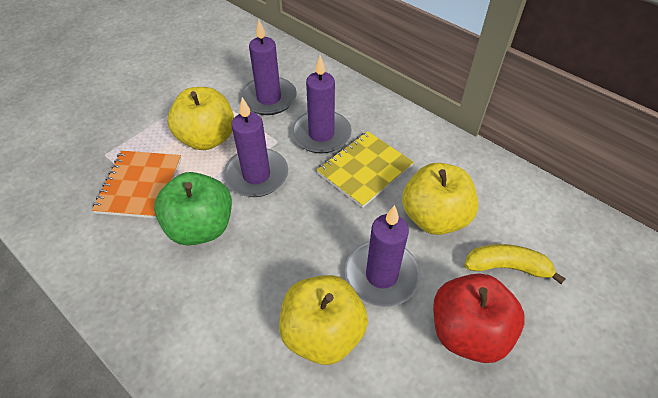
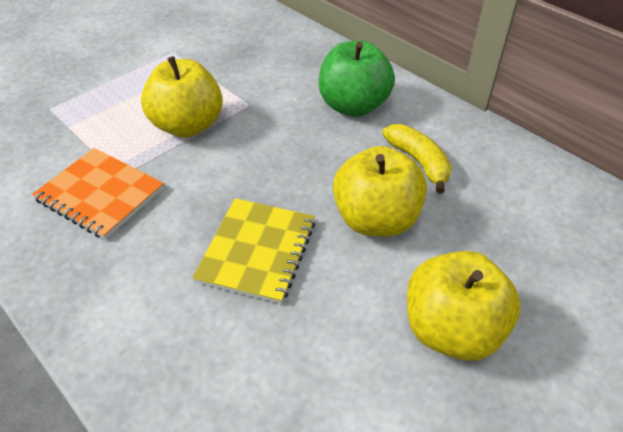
purple candle: 4 -> 0
red apple: 1 -> 0

